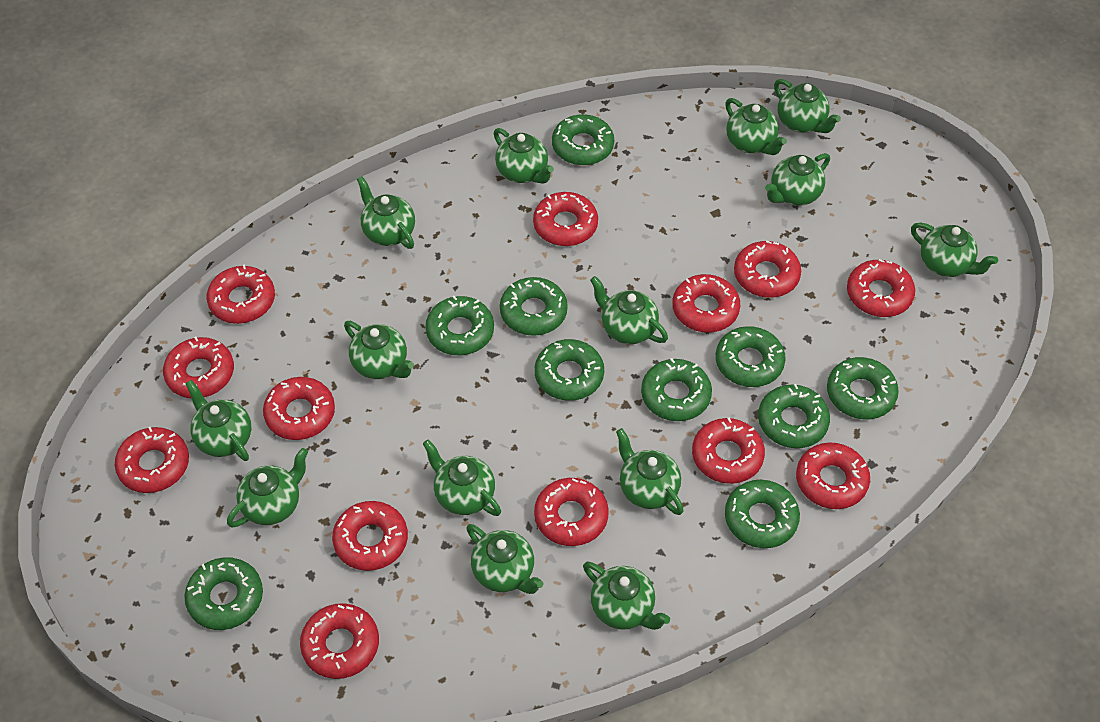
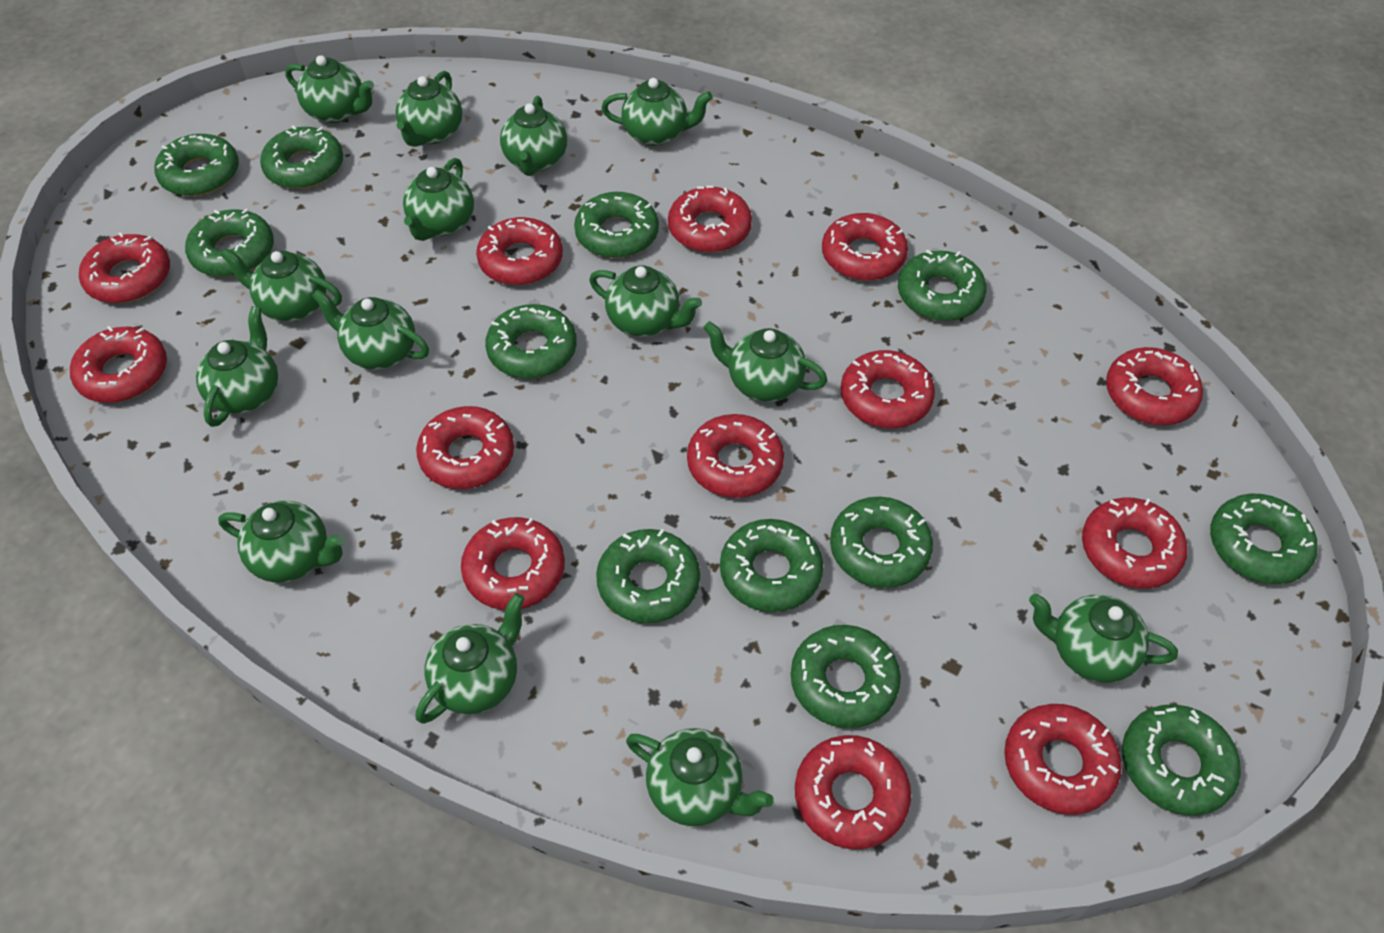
green donut: 10 -> 12

